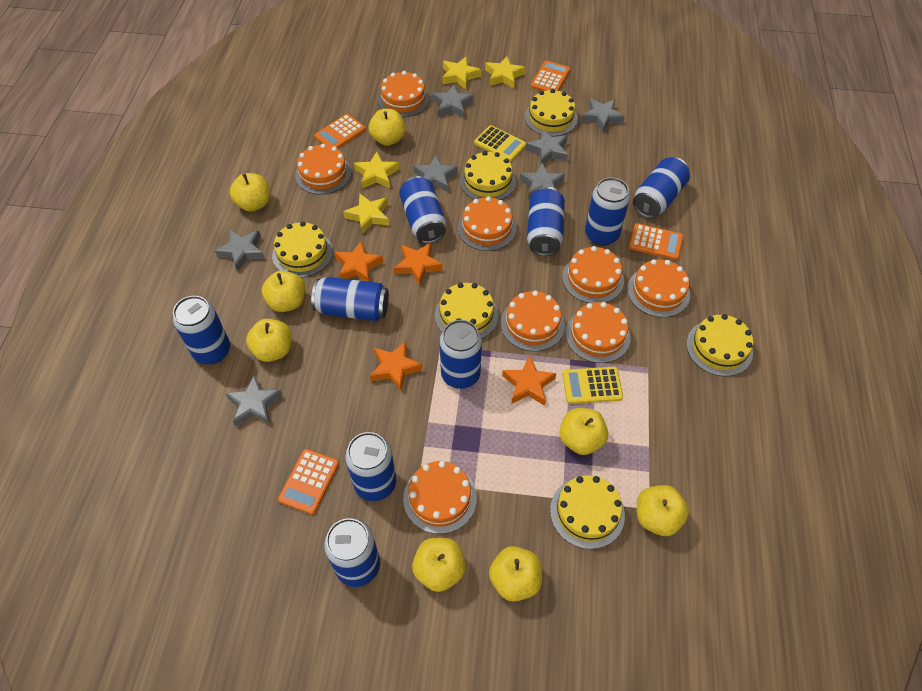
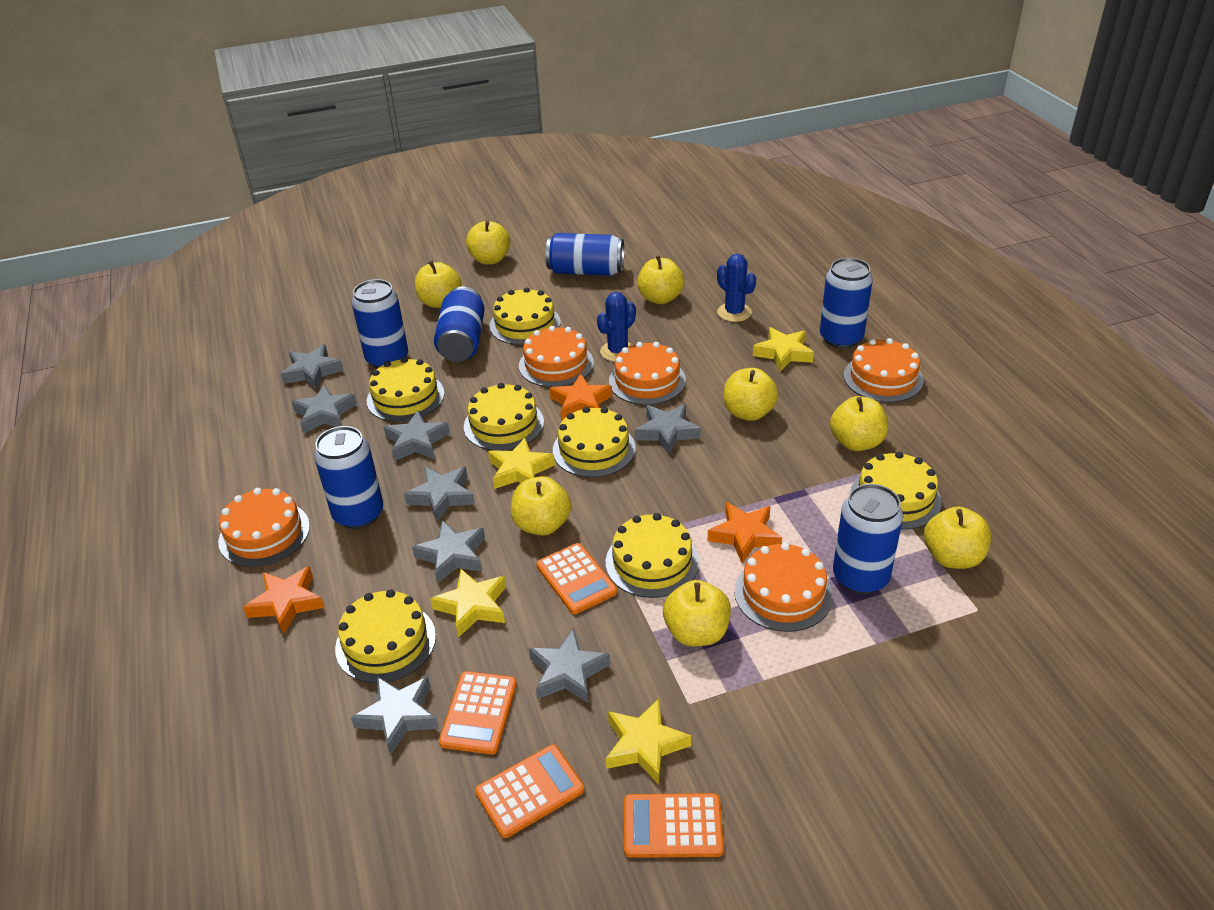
blue cactus: 0 -> 2
blue can: 9 -> 6
grey star: 7 -> 8
orange cake: 8 -> 5
orange star: 4 -> 3
yellow cake: 6 -> 7
yellow calculator: 2 -> 0

